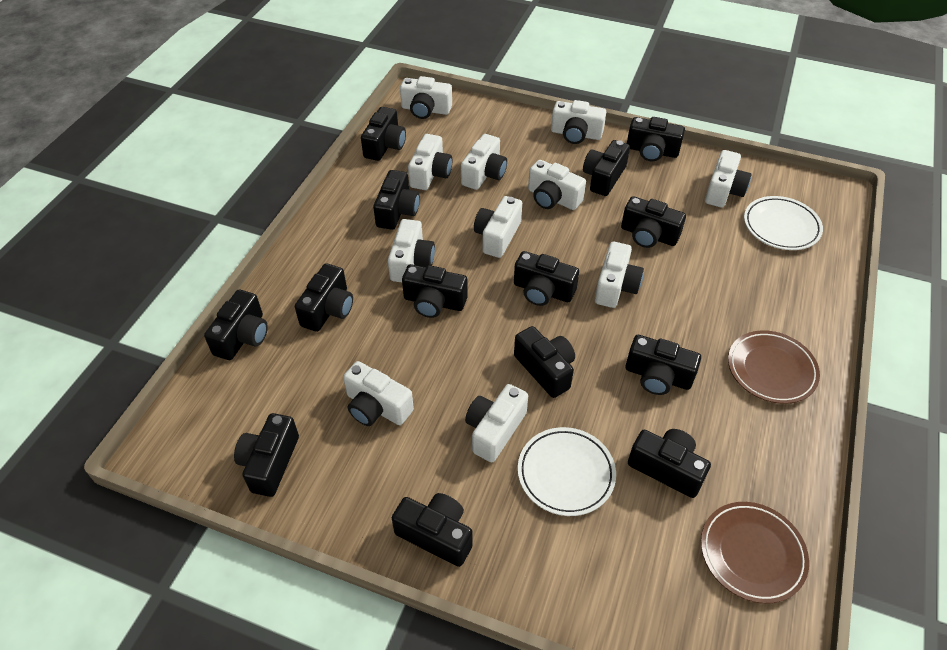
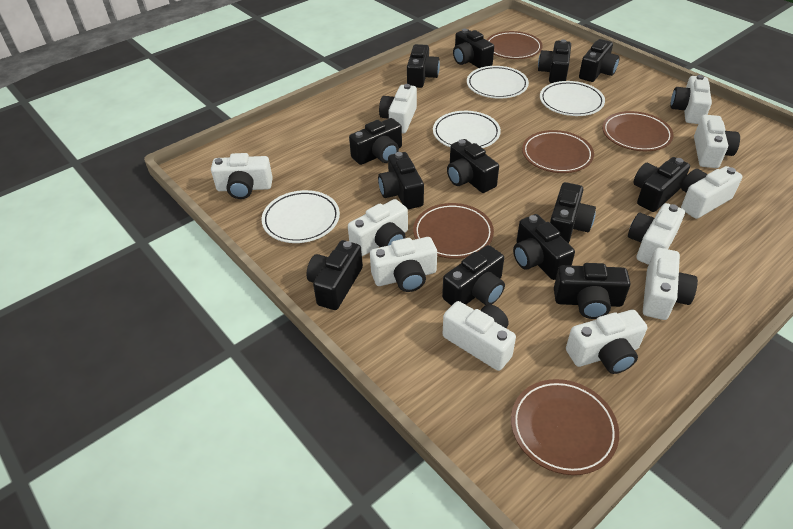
black camera: 14 -> 13
brown plate: 2 -> 5
white plate: 2 -> 4

